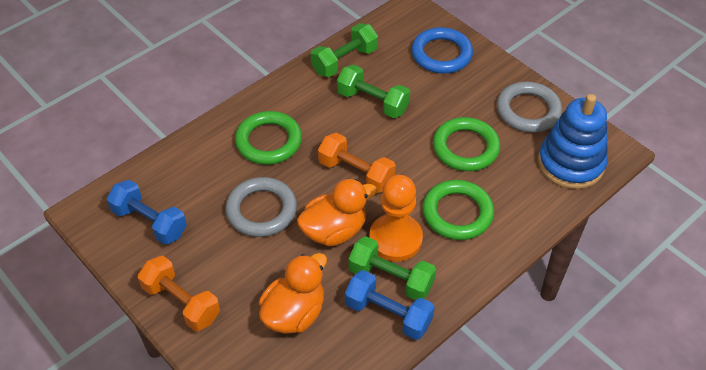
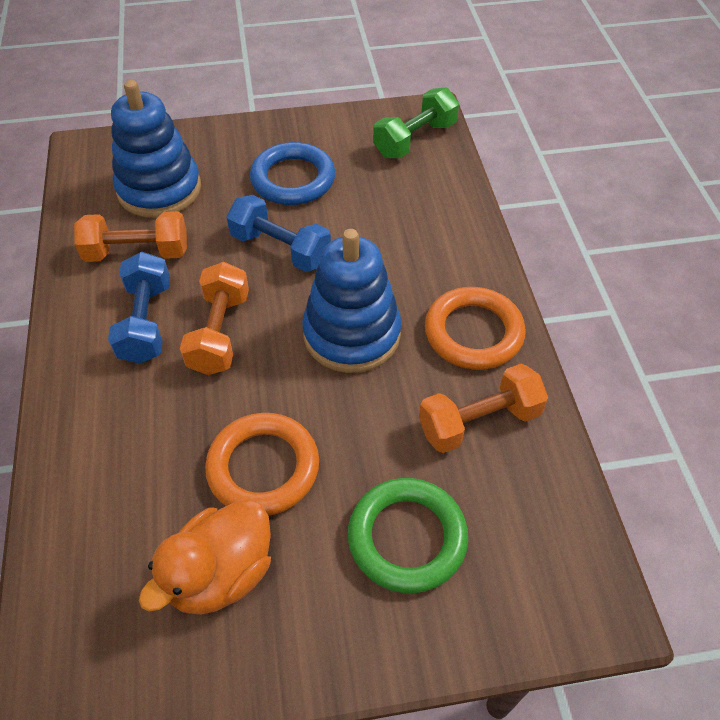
blue stacking toy: 1 -> 2
green dumbbell: 3 -> 1
green ring: 3 -> 1
grey ring: 2 -> 0
orange duck: 2 -> 1
orange dumbbell: 2 -> 3
orange pawn: 1 -> 0
orange ring: 0 -> 2

